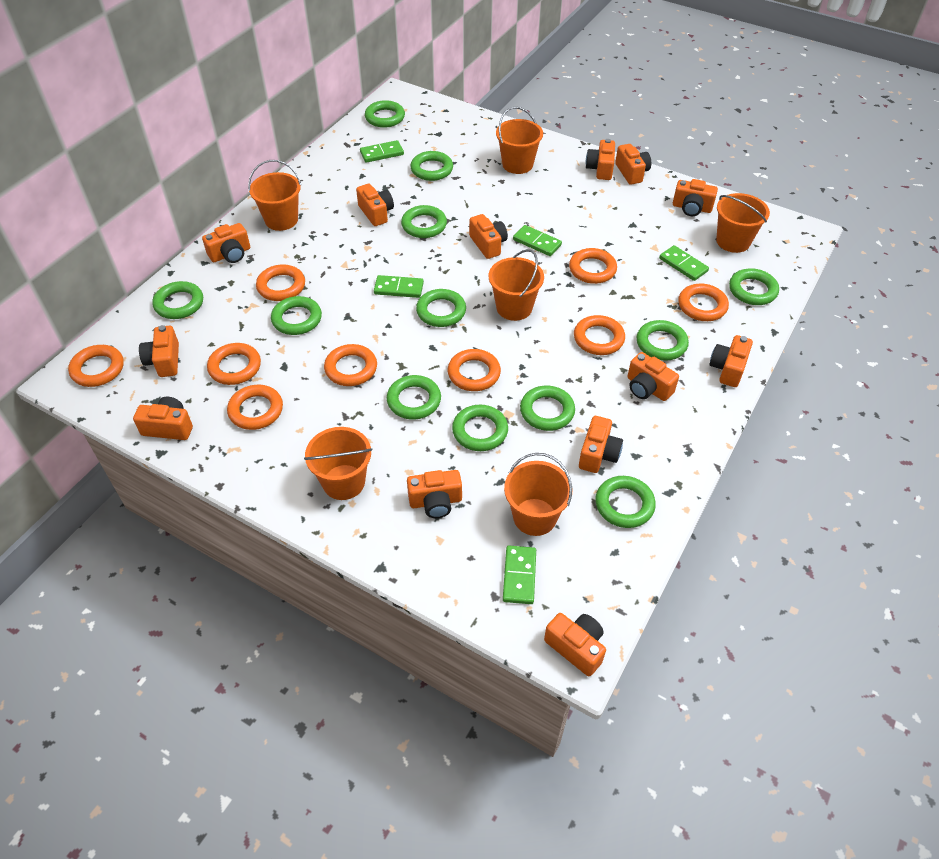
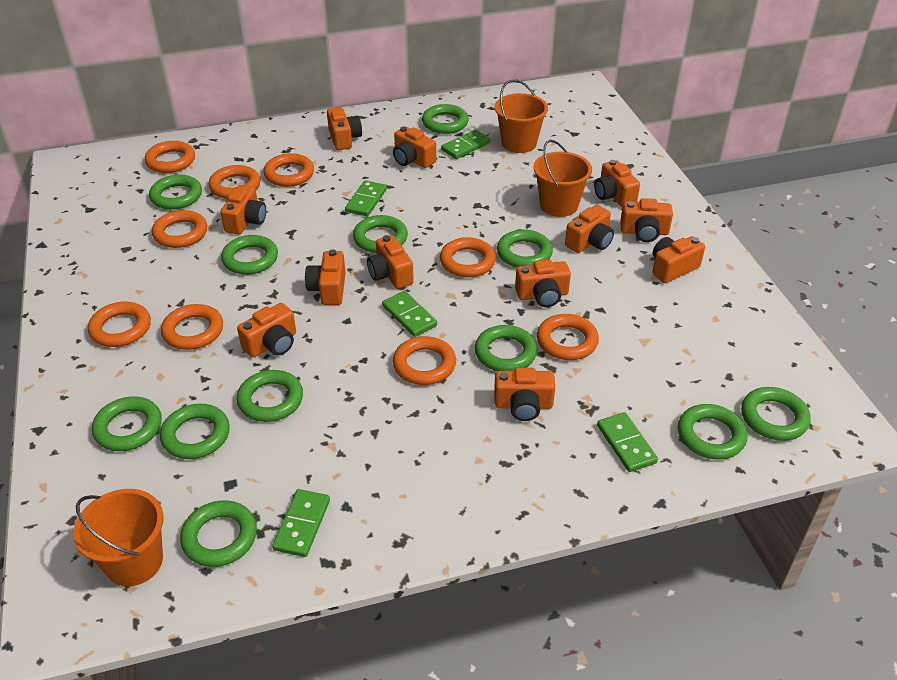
orange bucket: 6 -> 3
orange camera: 13 -> 12

